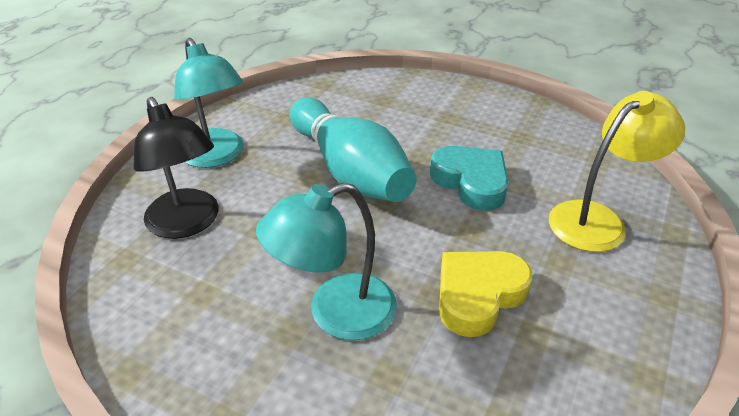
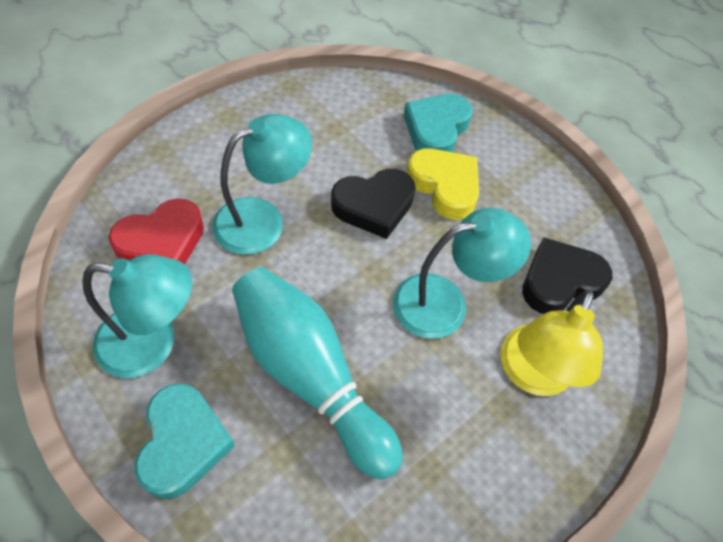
black heart: 0 -> 2
black lamp: 1 -> 0
red heart: 0 -> 1
turquoise heart: 1 -> 2
turquoise lamp: 2 -> 3

